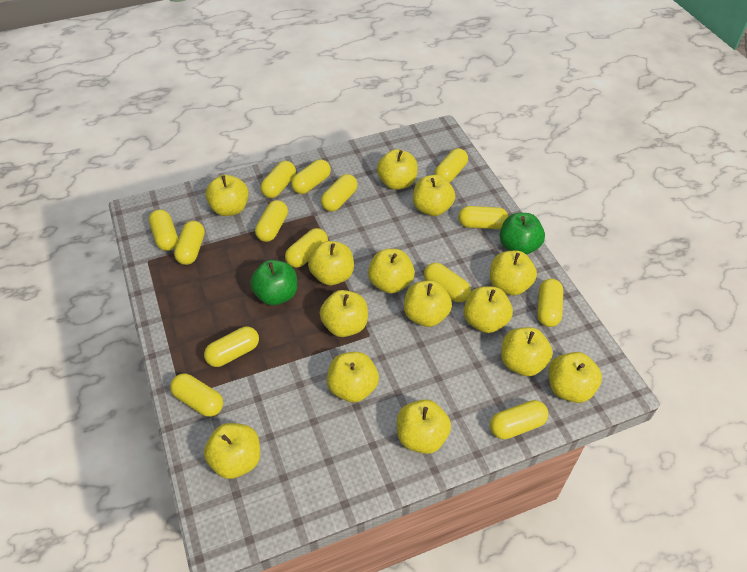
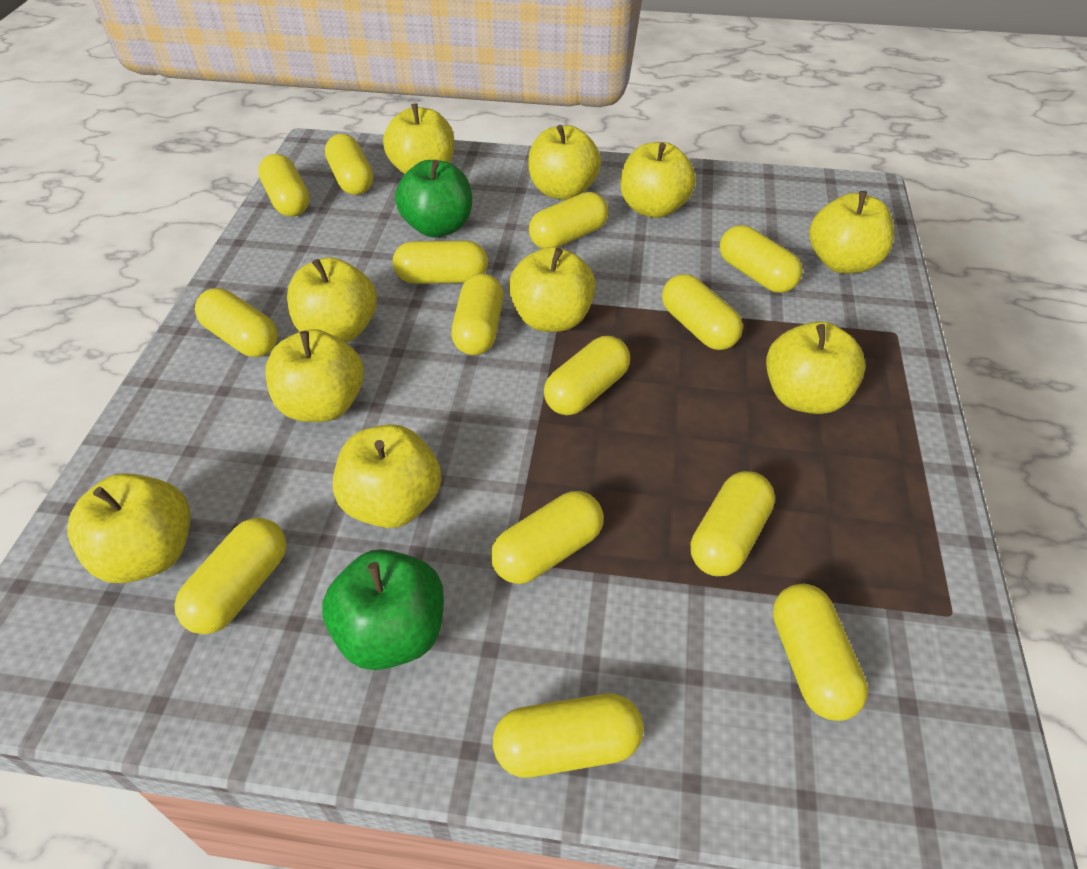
yellow apple: 14 -> 10

